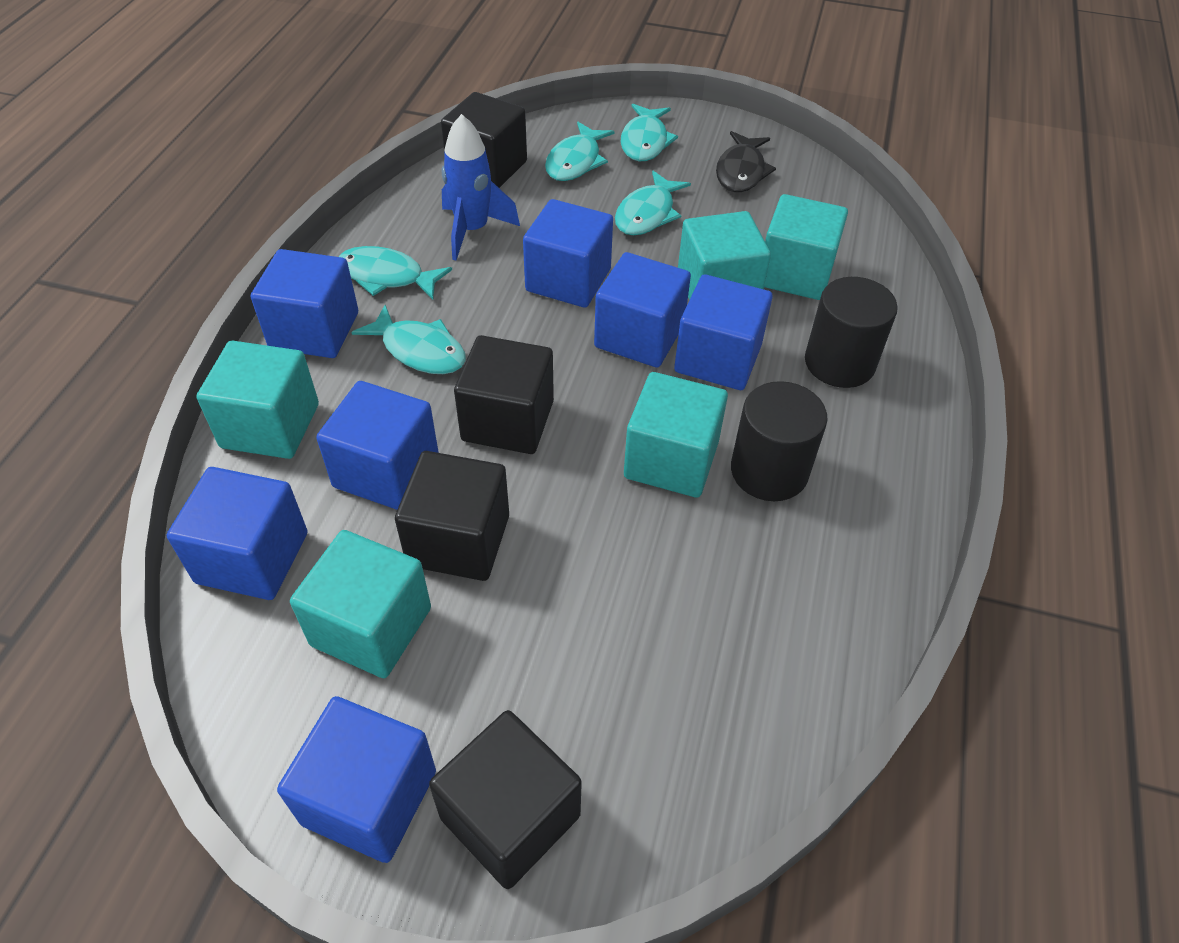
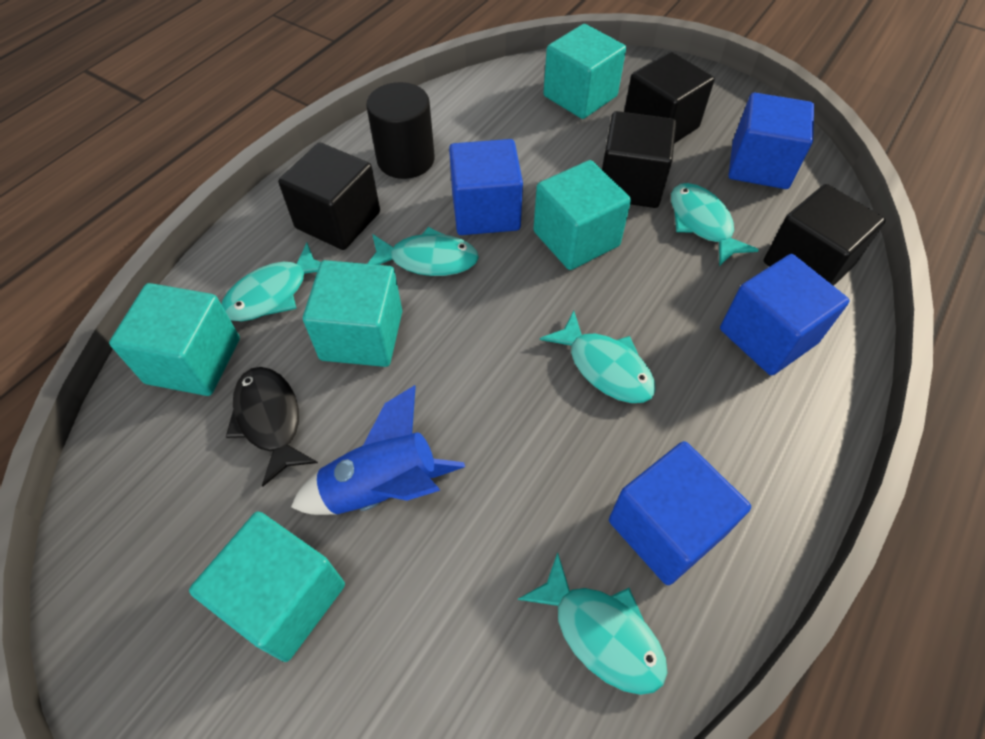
black cylinder: 2 -> 1
blue cube: 7 -> 4

